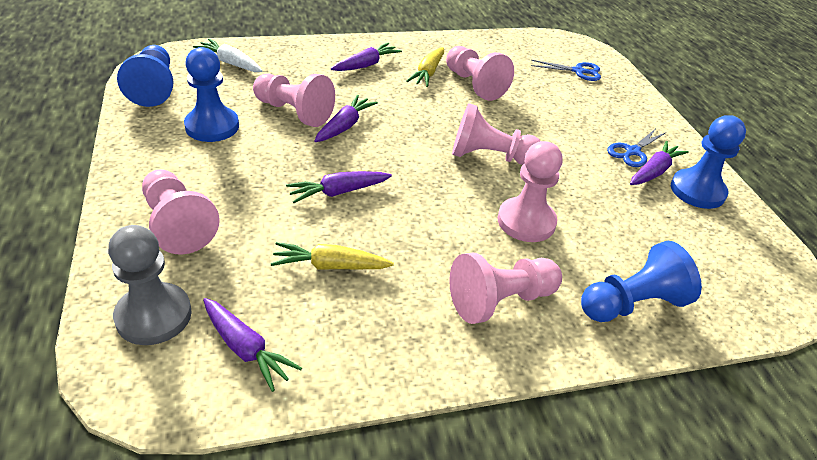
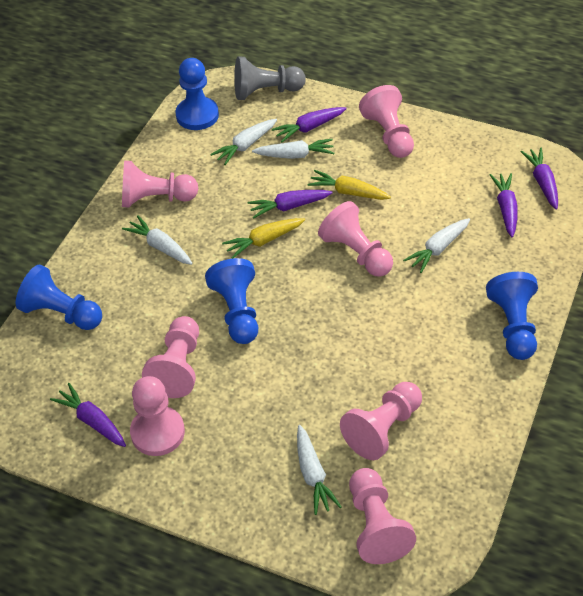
blue scissors: 2 -> 0
pink pawn: 6 -> 7
white carrot: 1 -> 5

